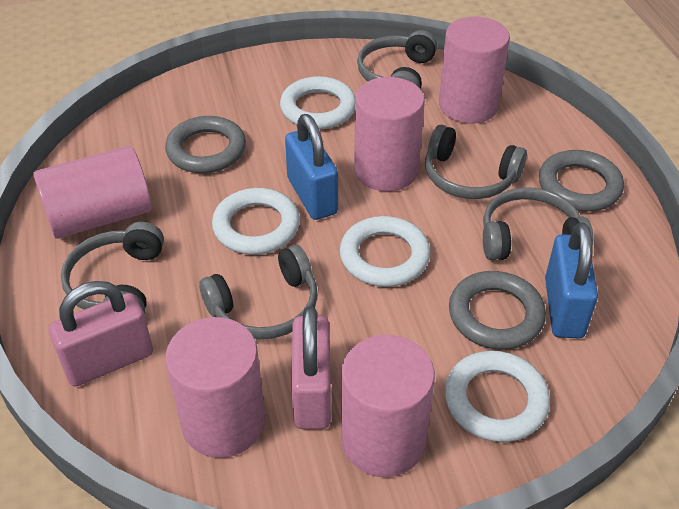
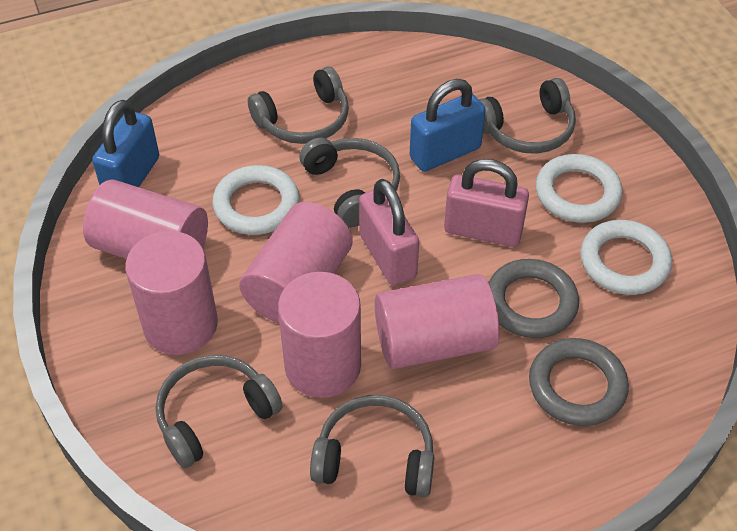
grey ring: 3 -> 2
white ring: 4 -> 3

